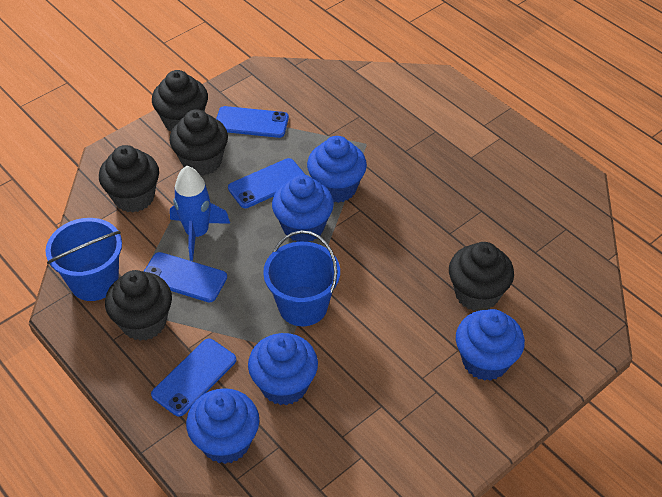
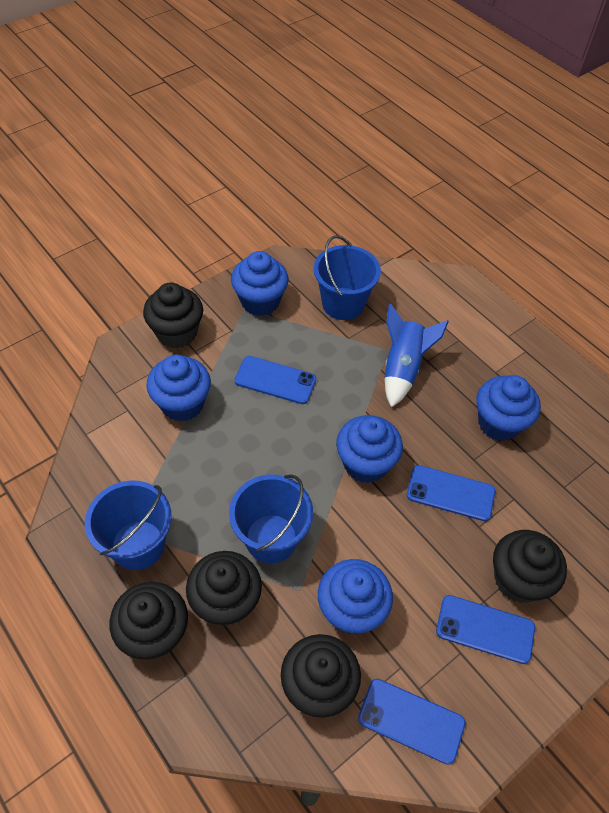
blue bucket: 2 -> 3

